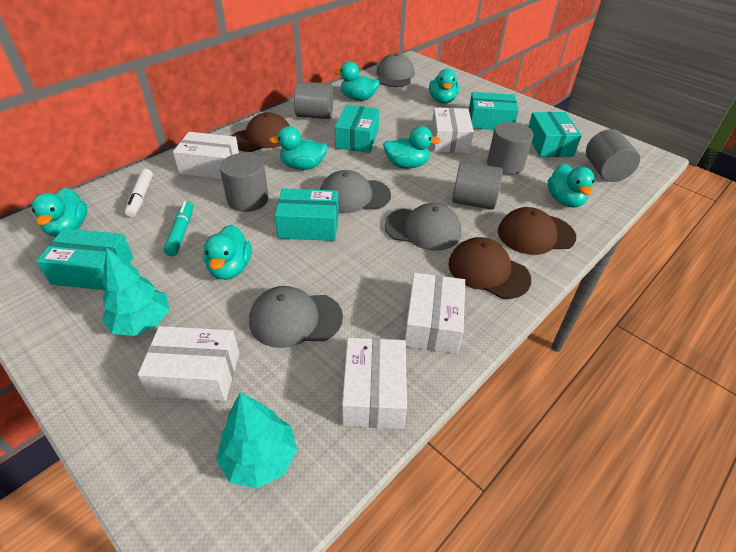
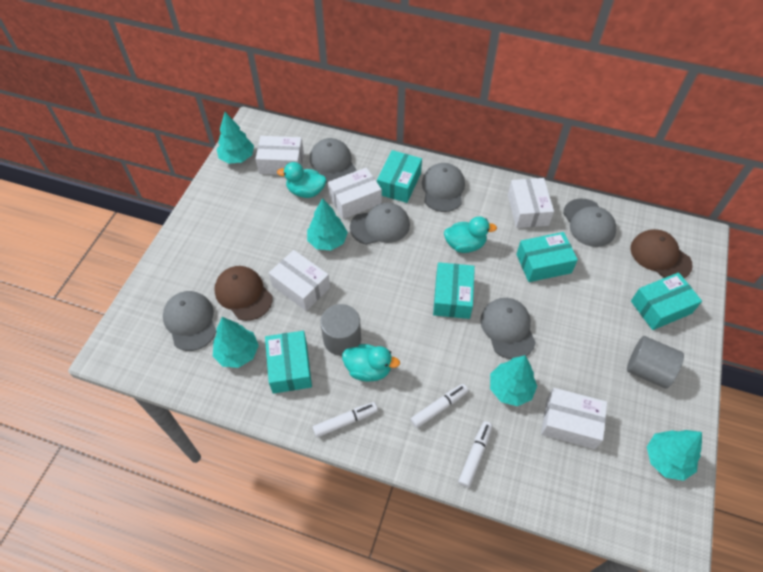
brown cap: 3 -> 2
grey cap: 4 -> 6
grey cylinder: 5 -> 2
turquoise duck: 7 -> 3
turquoise marker: 1 -> 0
turquoise tree: 2 -> 5
white marker: 1 -> 3

